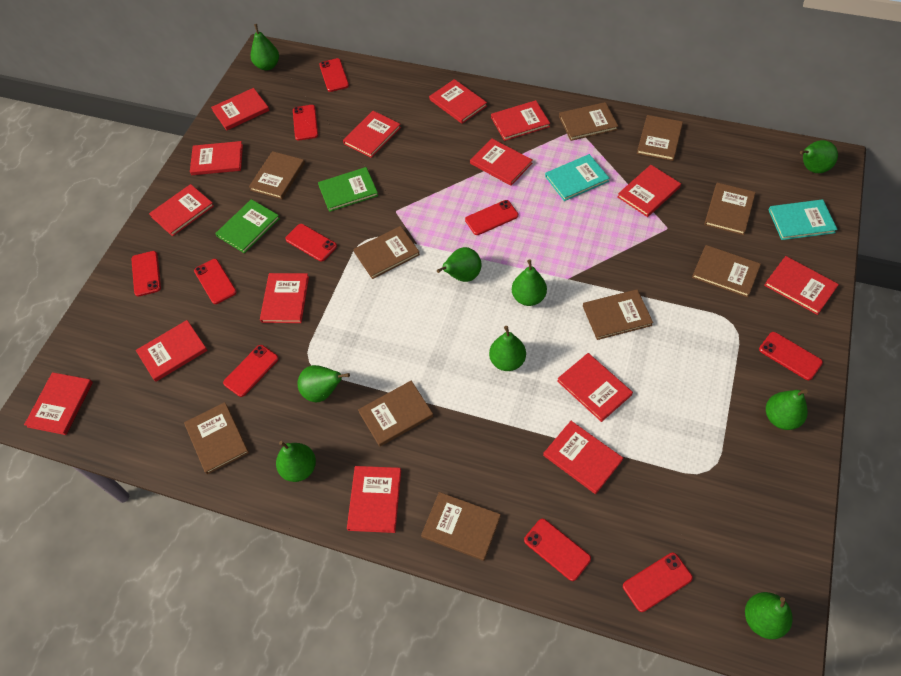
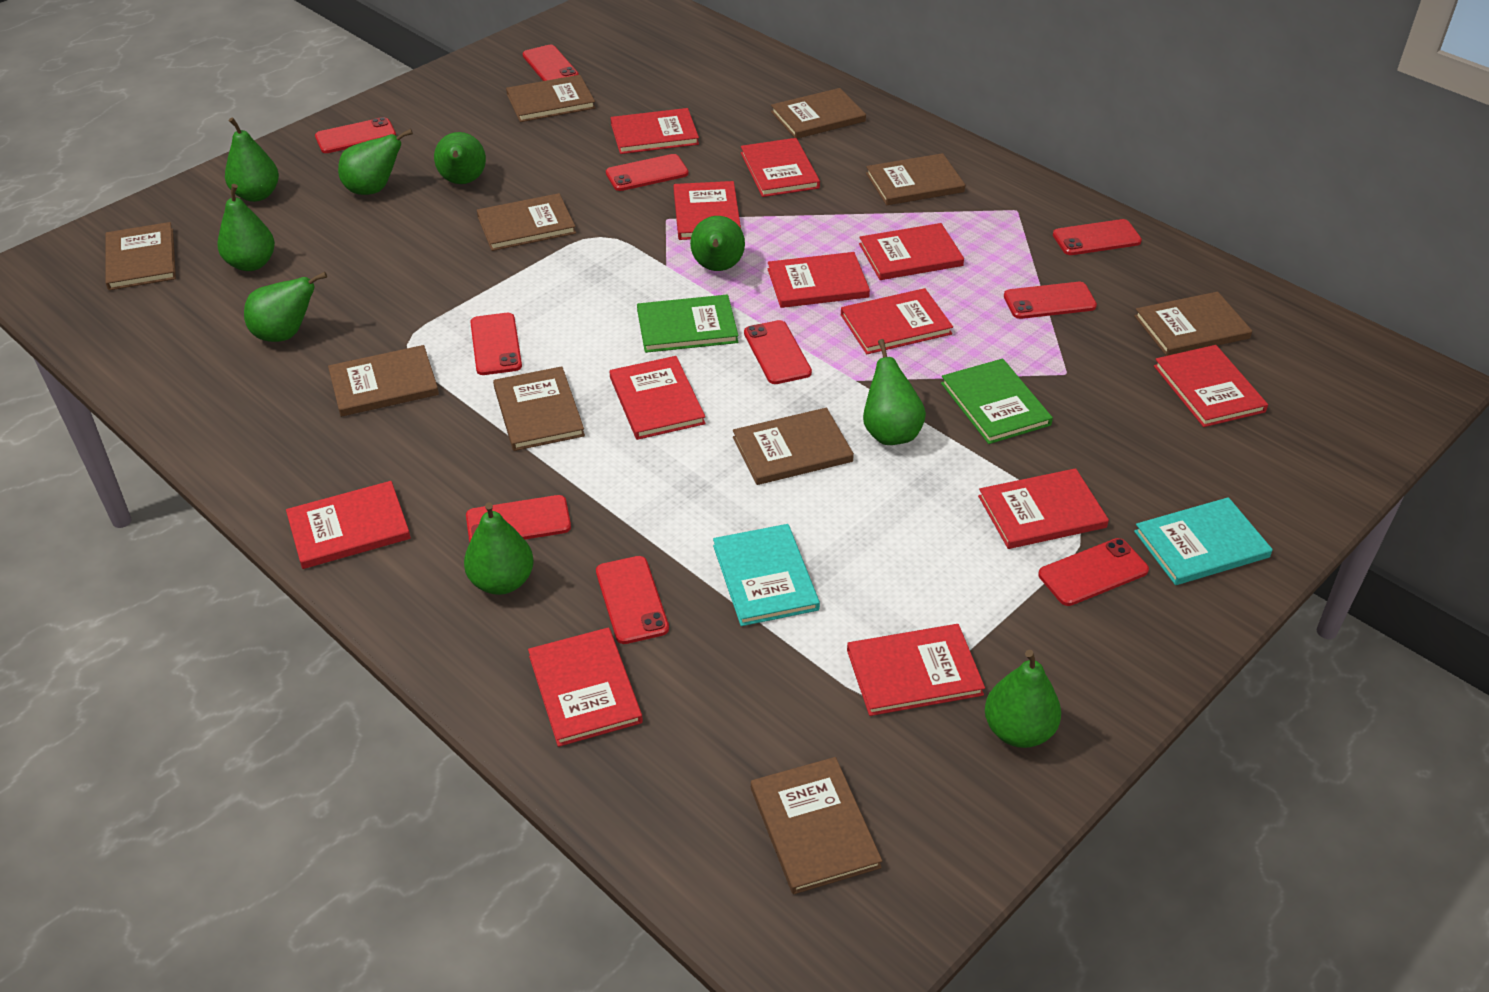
red book: 15 -> 12

